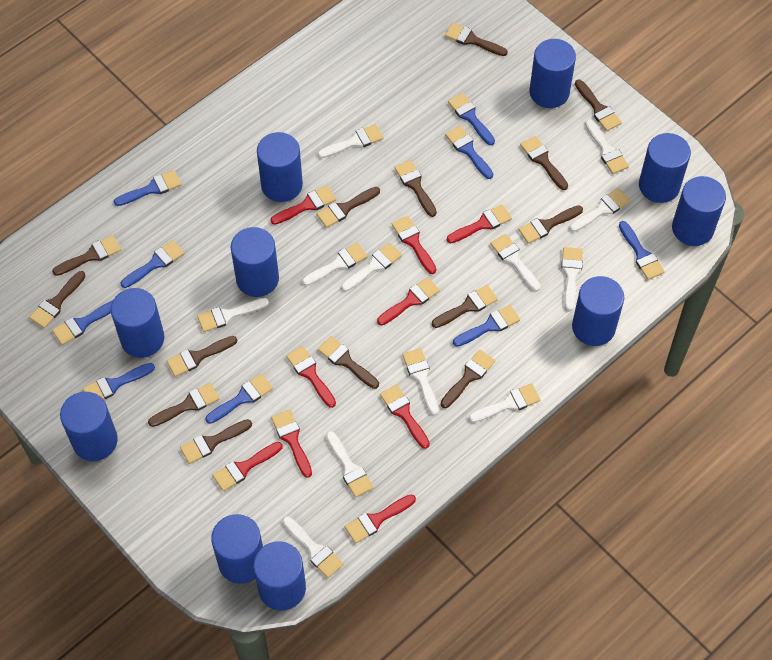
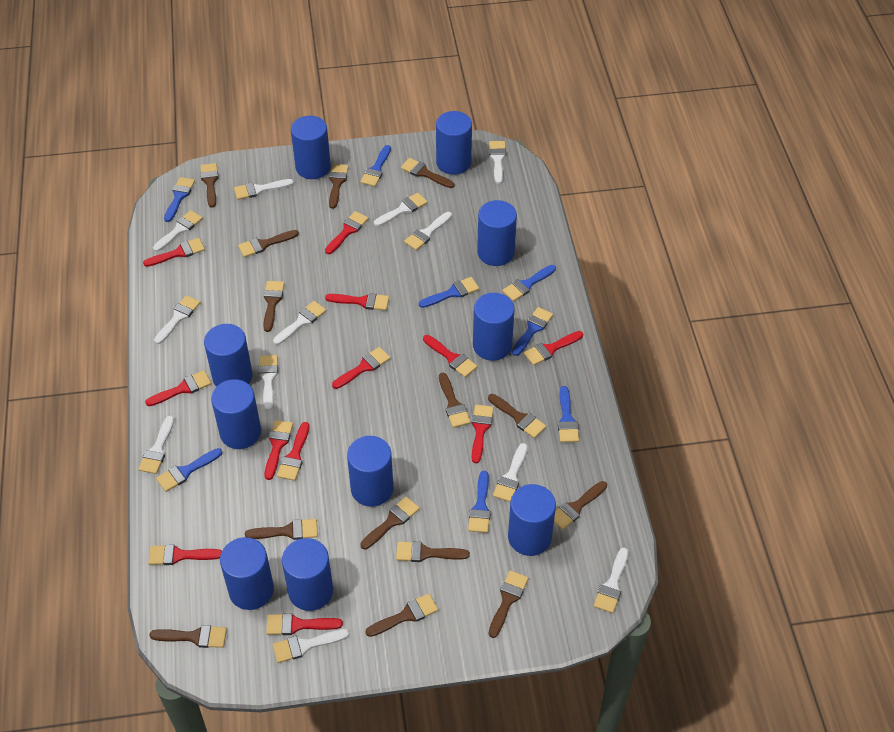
blue brush: 9 -> 8
red brush: 9 -> 12

